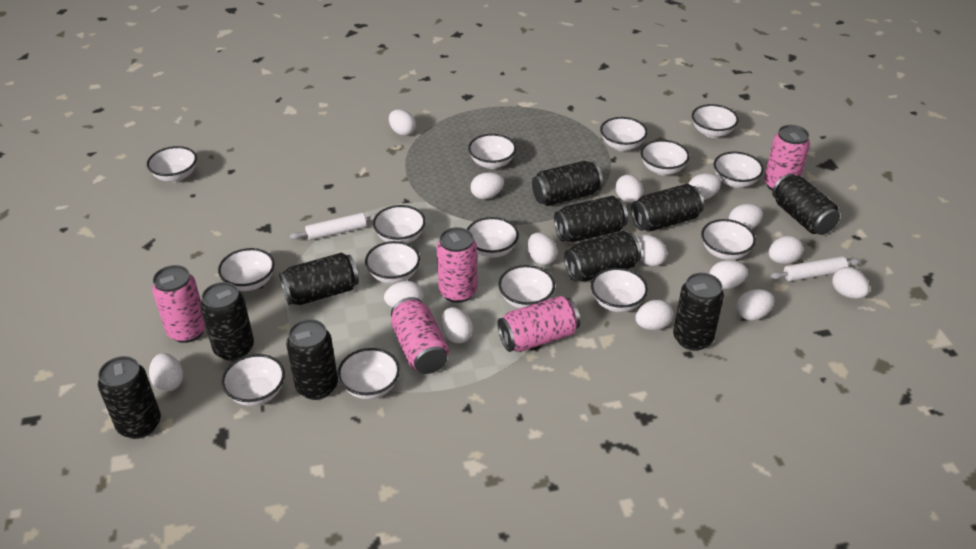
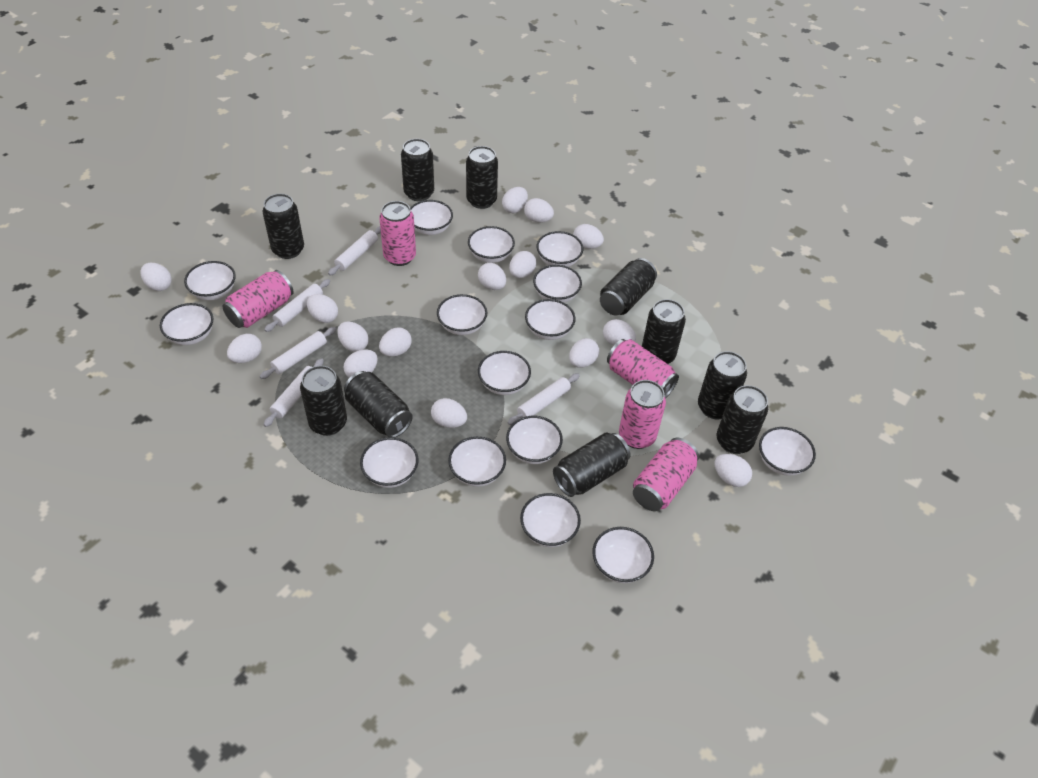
white rolling pin: 2 -> 5

